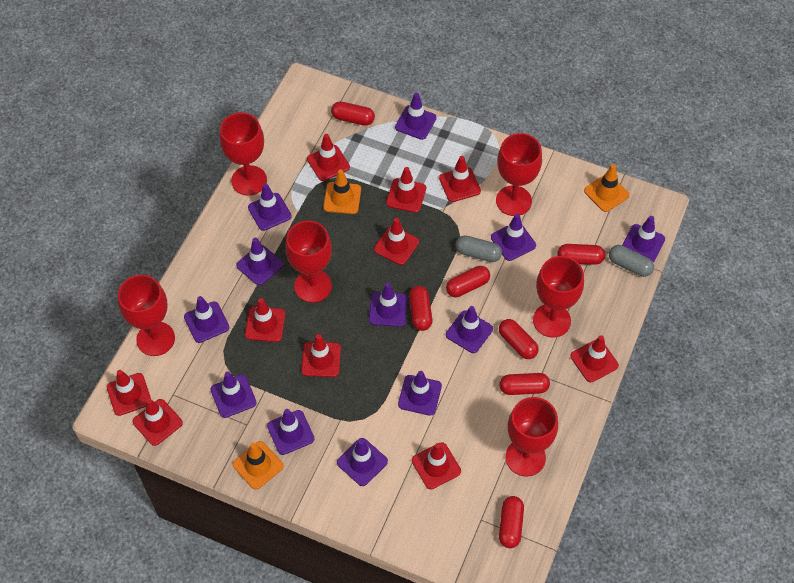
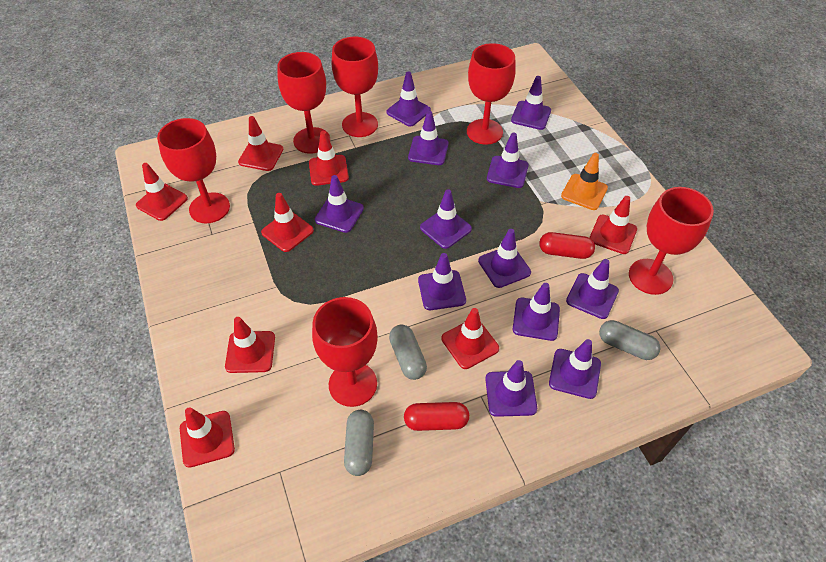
grey capsule: 2 -> 3
orange traffic cone: 3 -> 1
red capsule: 7 -> 2
red traffic cone: 10 -> 8

